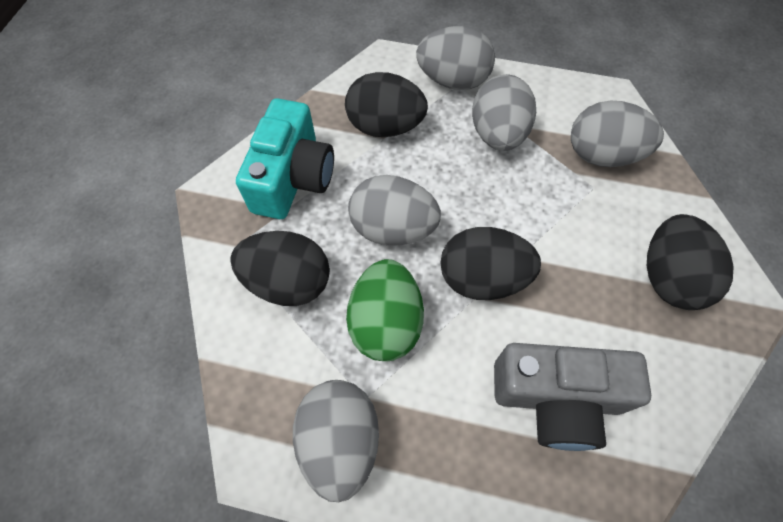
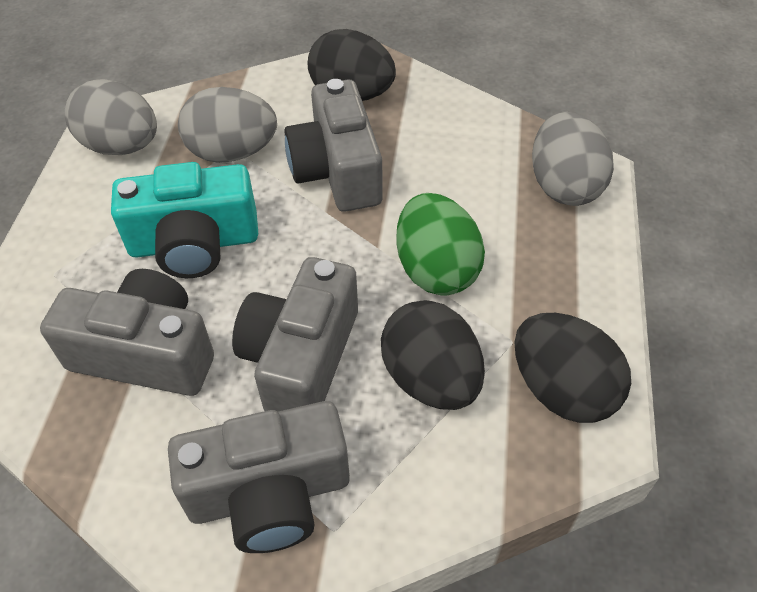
black egg: 4 -> 3
grey camera: 1 -> 4
grey egg: 5 -> 3

